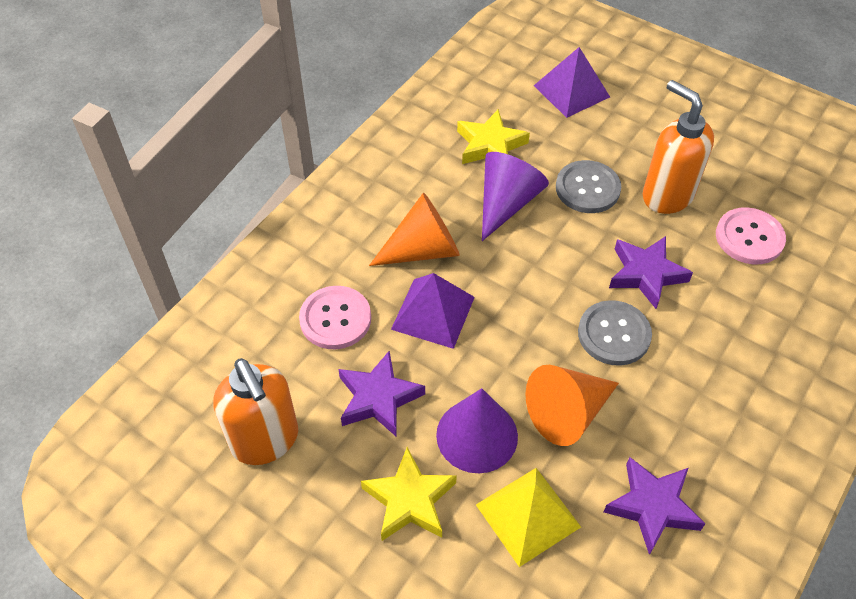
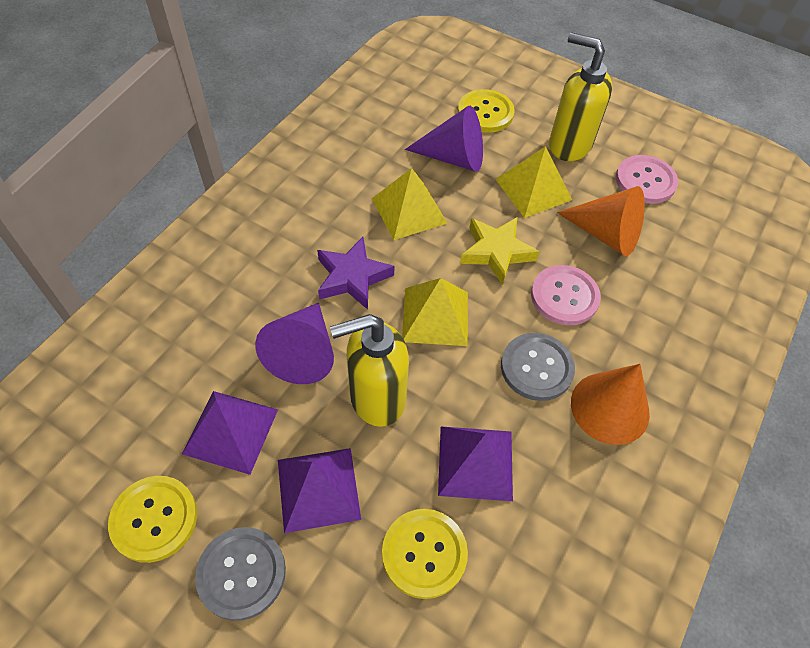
orange soap dispenser: 2 -> 0
purple pyramid: 2 -> 3
purple star: 3 -> 1
yellow button: 0 -> 3
yellow pyramid: 1 -> 3
yellow soap dispenser: 0 -> 2
yellow star: 2 -> 1

